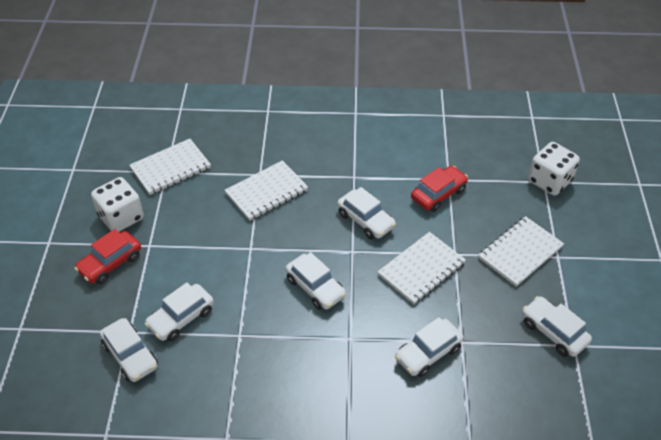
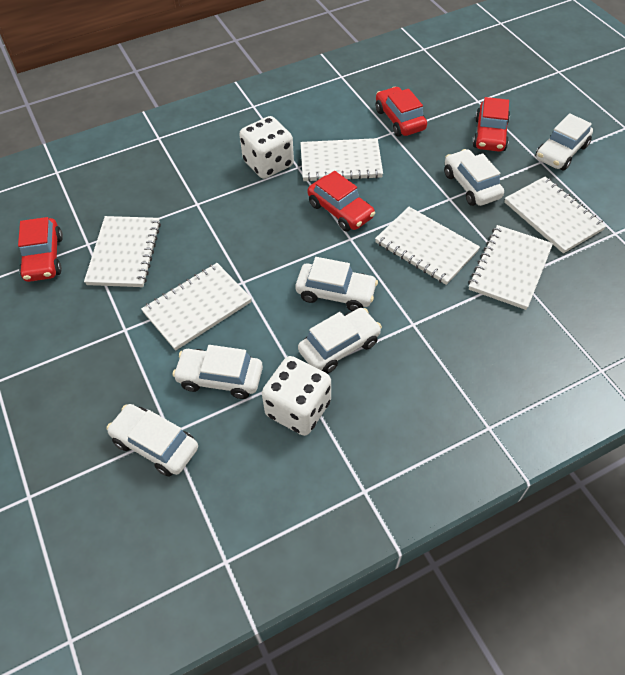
red car: 2 -> 4
white notebook: 4 -> 6

